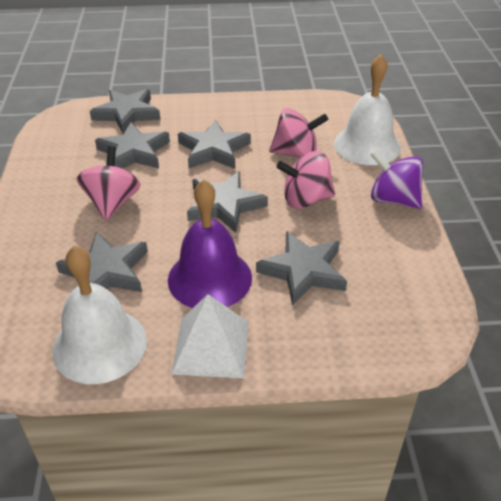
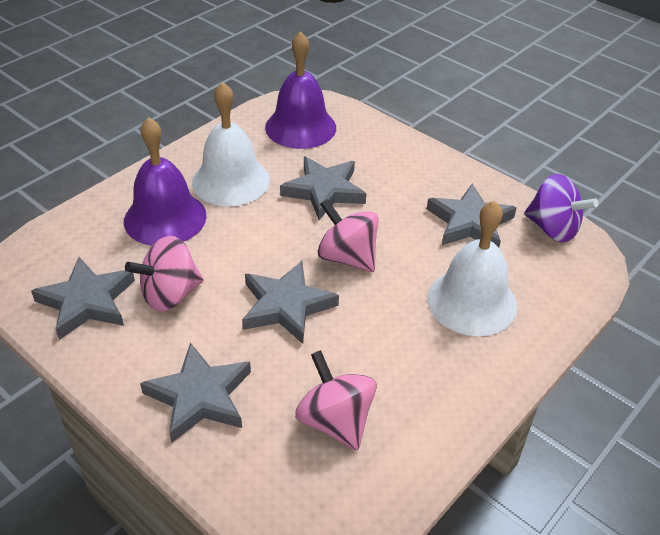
grey star: 6 -> 5
purple bell: 1 -> 2
white pyramid: 1 -> 0

